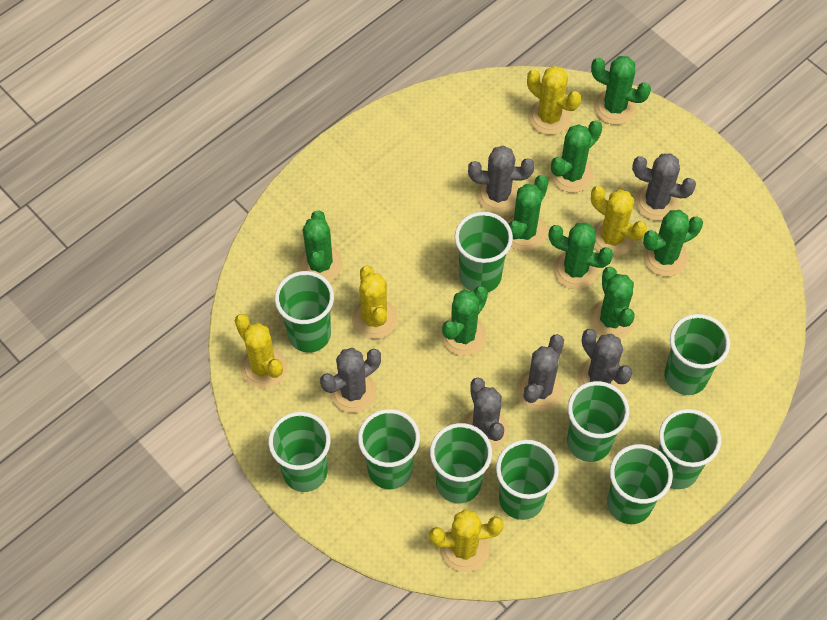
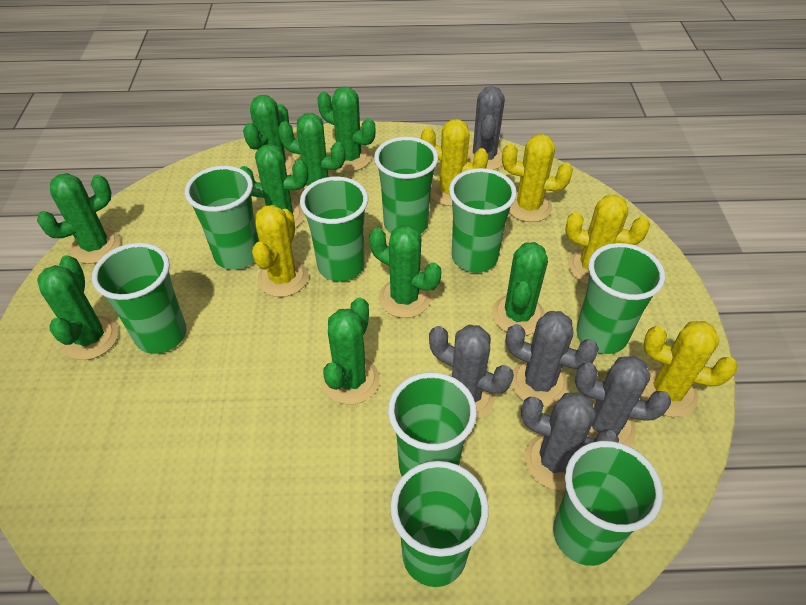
green cactus: 8 -> 9
green cup: 10 -> 9
grey cactus: 6 -> 5

